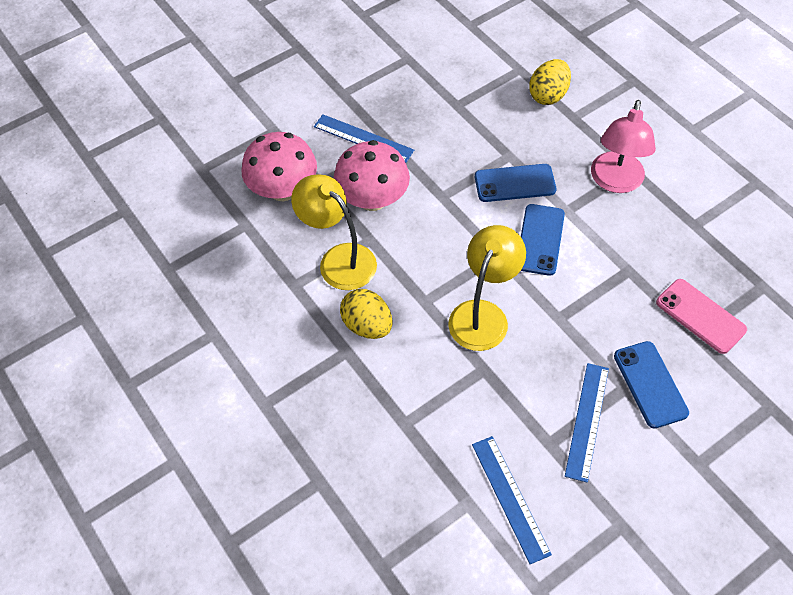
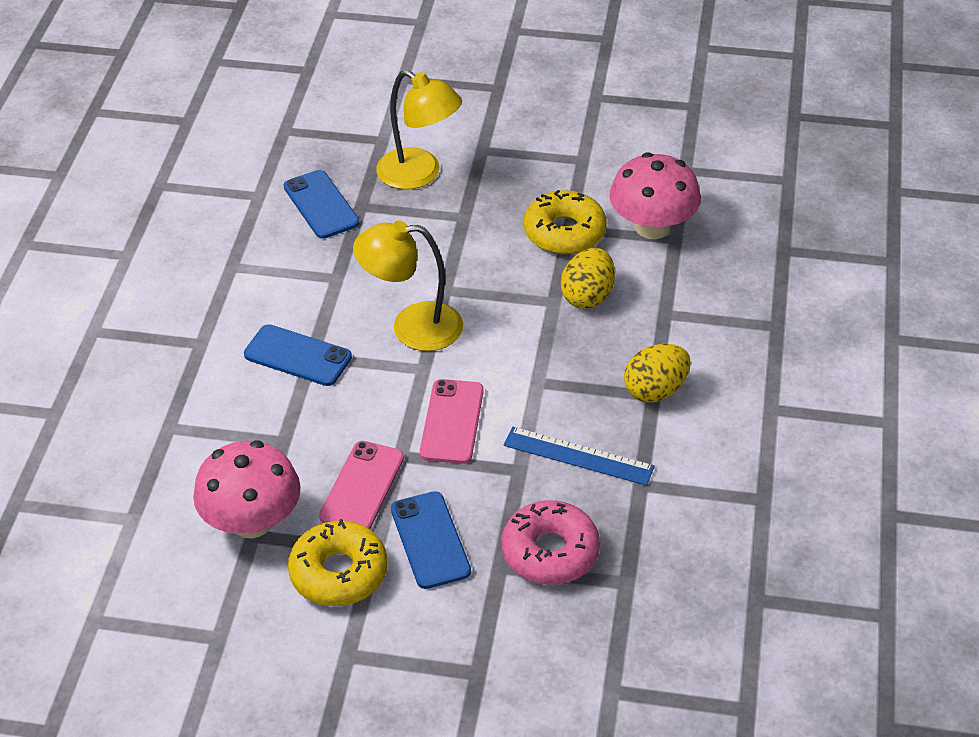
blue ruler: 3 -> 1
pink donut: 0 -> 1
pink lamp: 1 -> 0
pink phone: 1 -> 2
yellow donut: 0 -> 2

